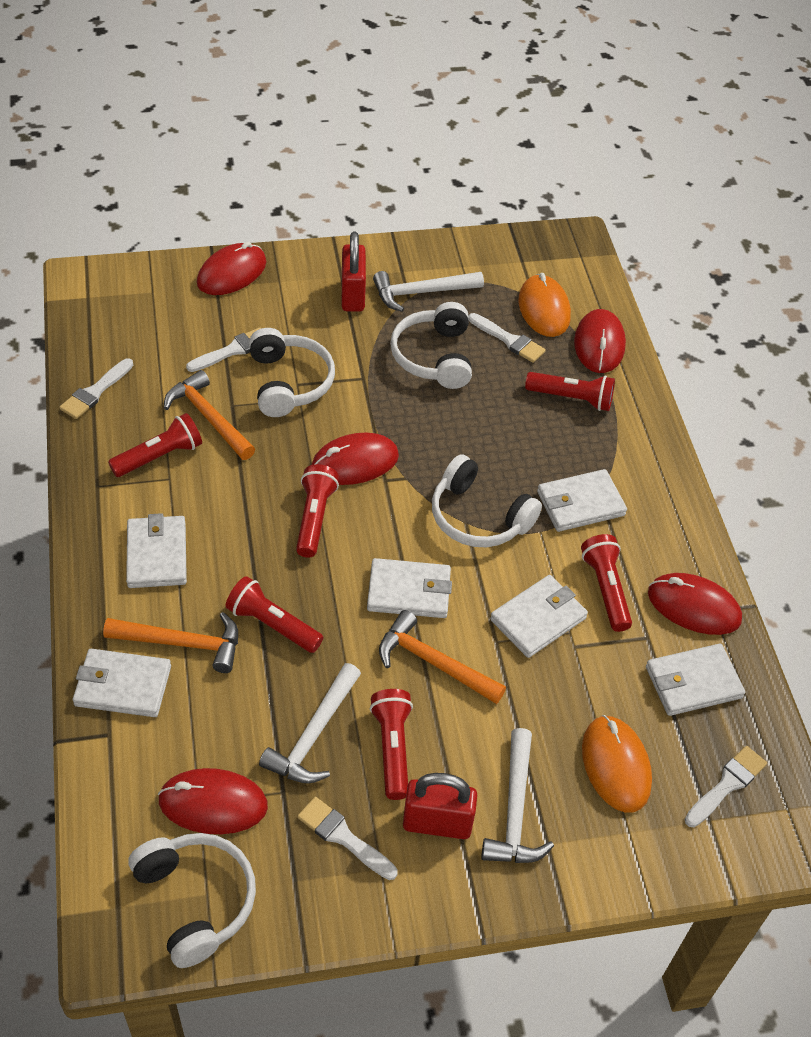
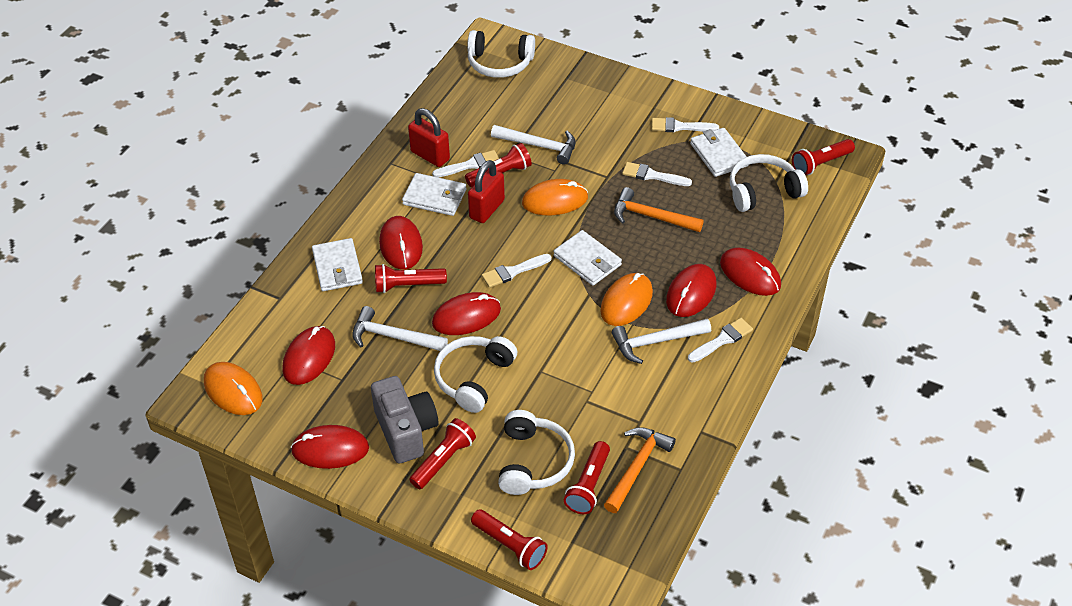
grey camera: 0 -> 1
orange hammer: 3 -> 2
orange mouse: 2 -> 3
red mouse: 5 -> 6
white wallet: 6 -> 4

